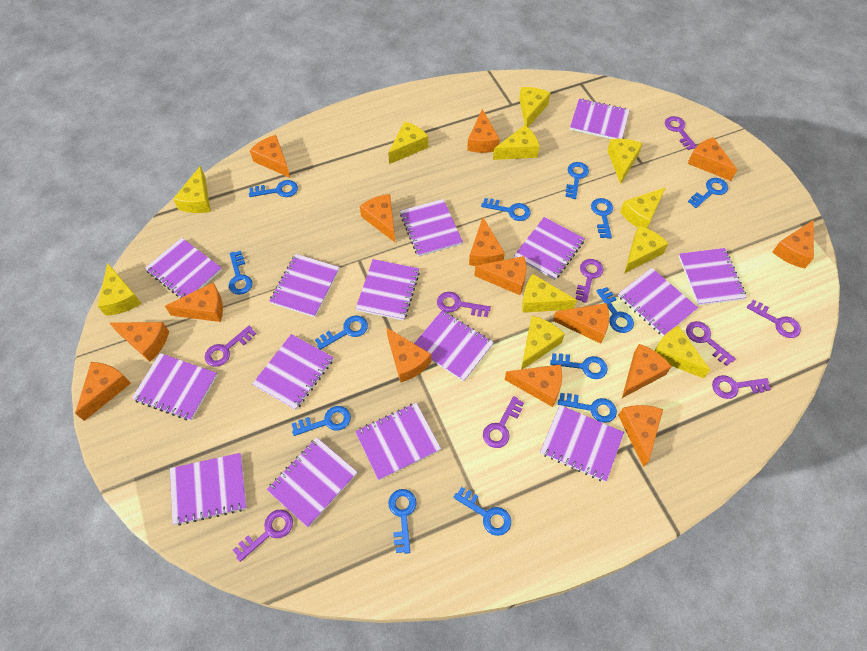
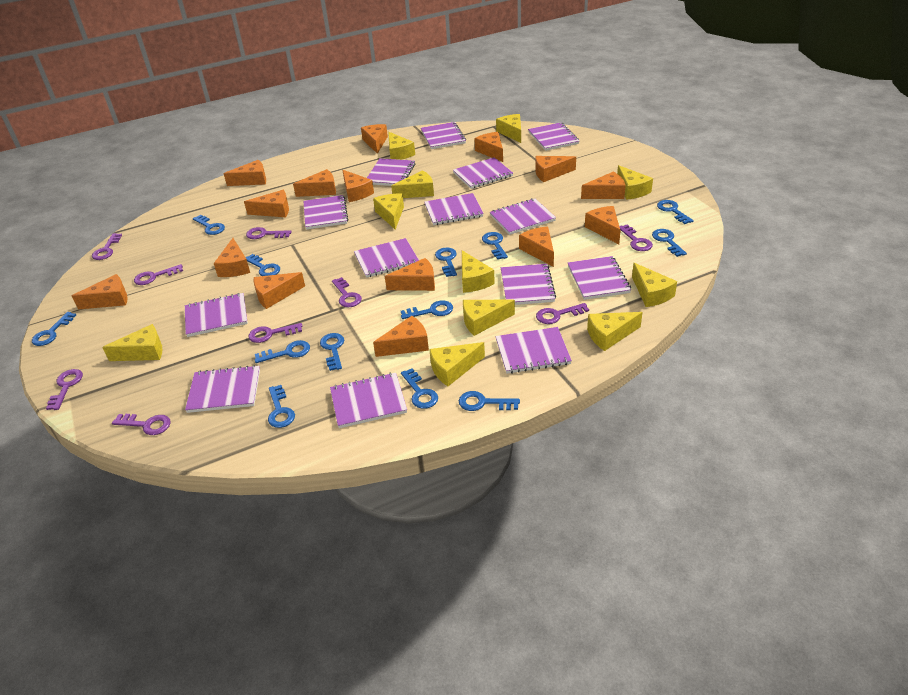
purple notebook: 15 -> 14

